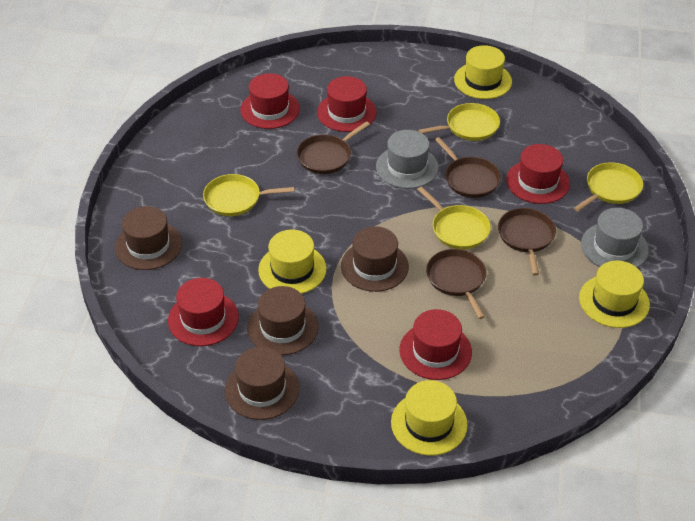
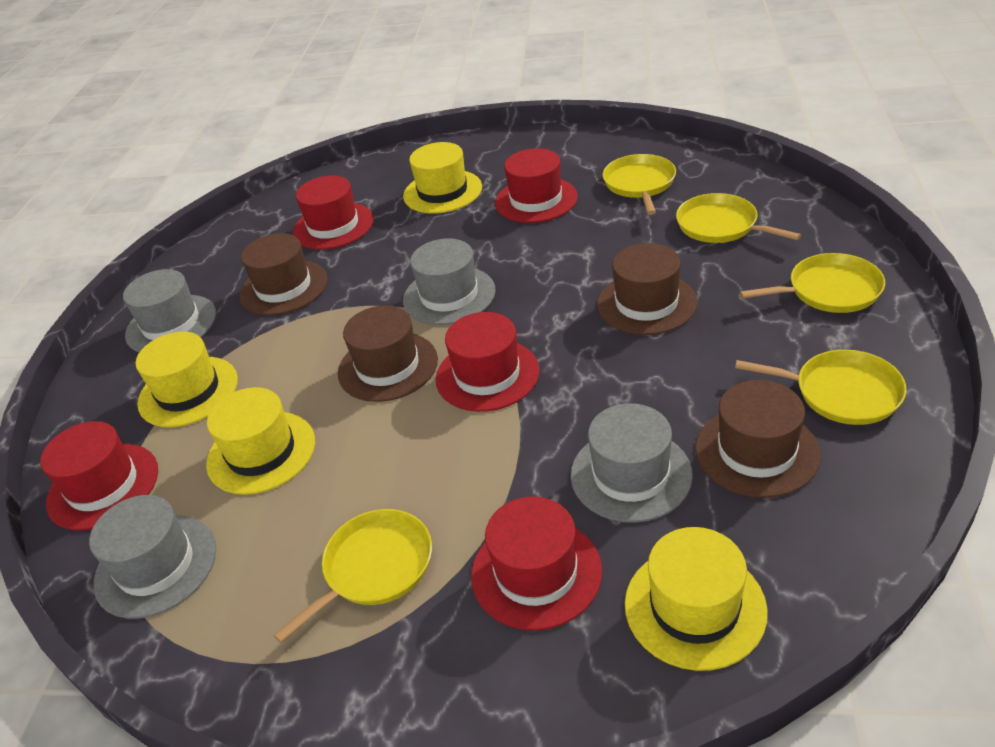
brown pan: 4 -> 0
grey hat: 2 -> 4
yellow pan: 4 -> 5

